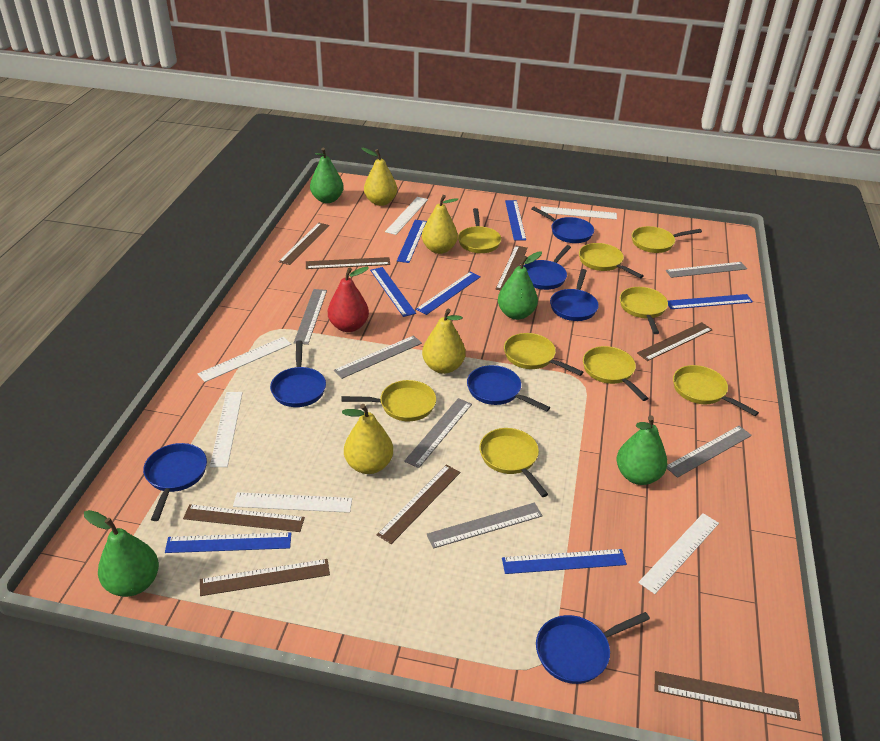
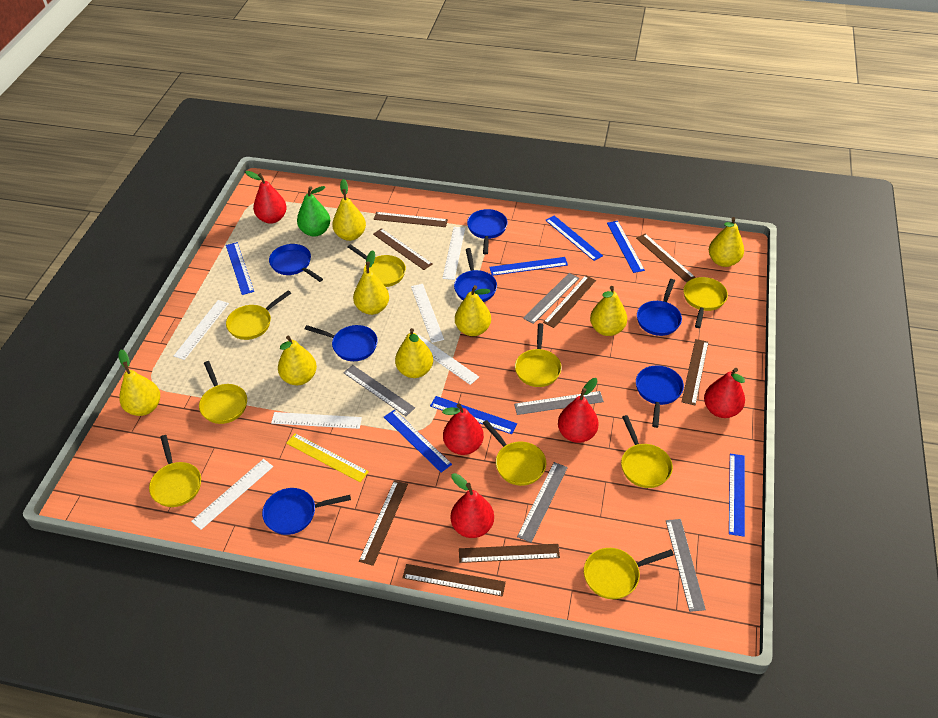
green pear: 4 -> 1
grey ruler: 6 -> 5
red pear: 1 -> 5
yellow pear: 4 -> 8
yellow ruler: 0 -> 1

